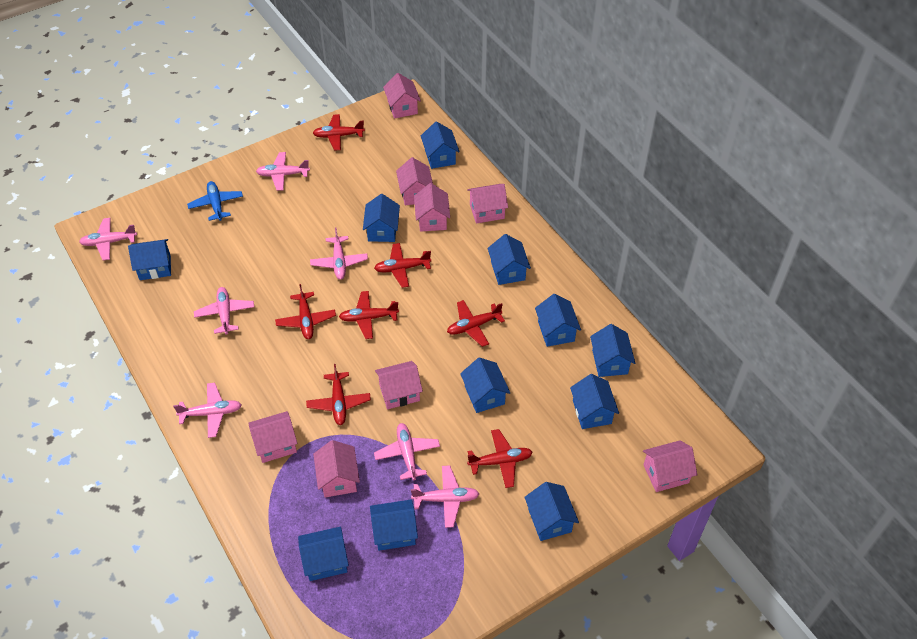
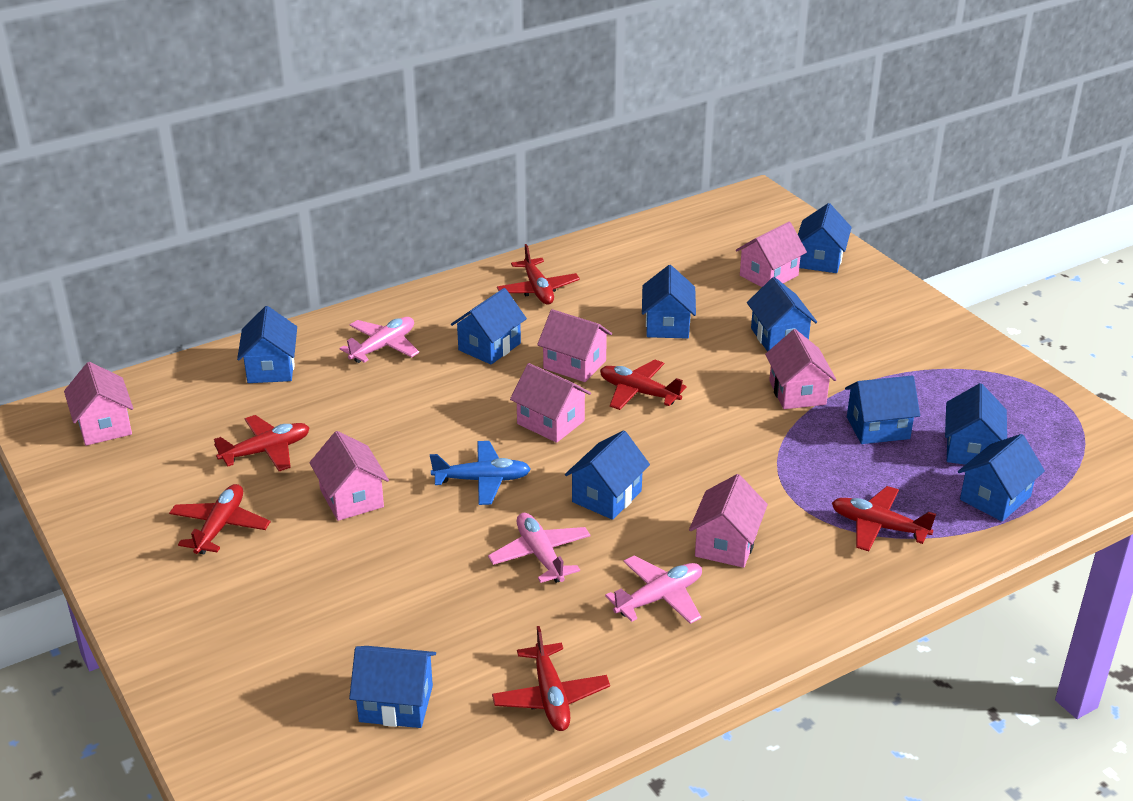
blue house: 11 -> 10
pink house: 8 -> 7
pink plane: 7 -> 3
red plane: 7 -> 6

